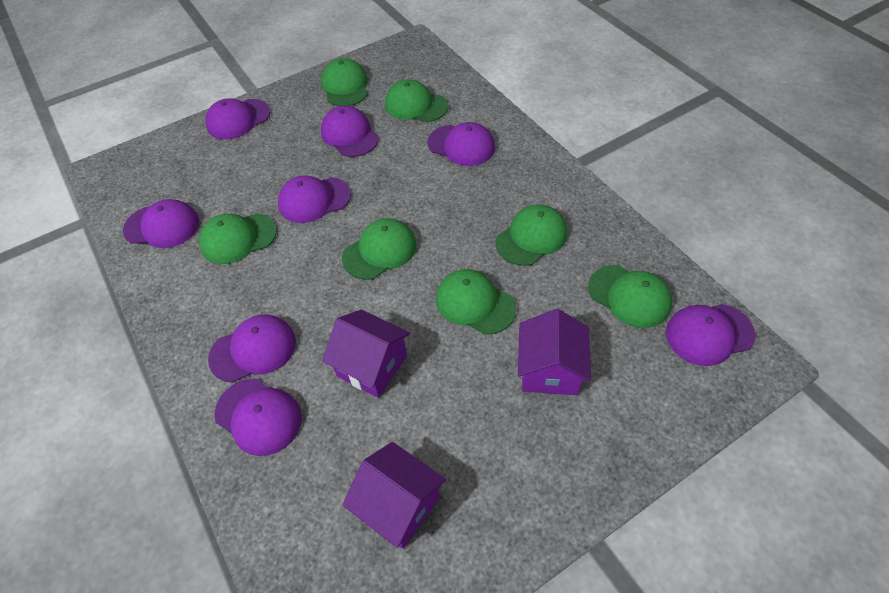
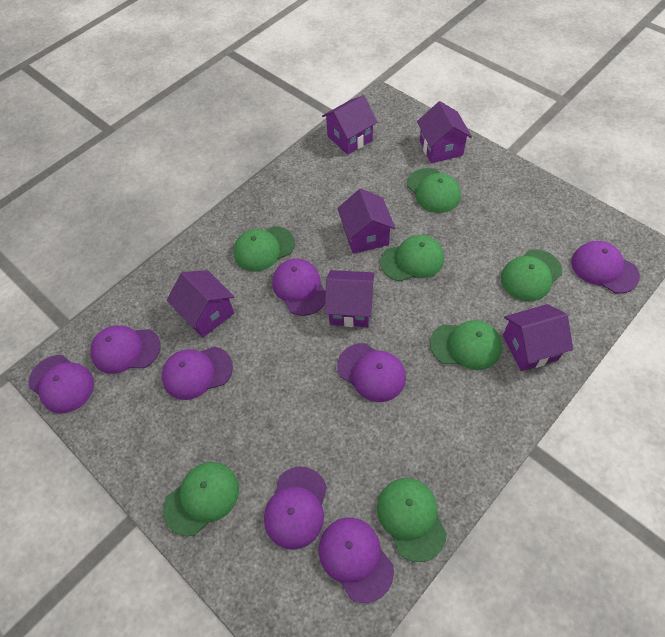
purple house: 3 -> 6

